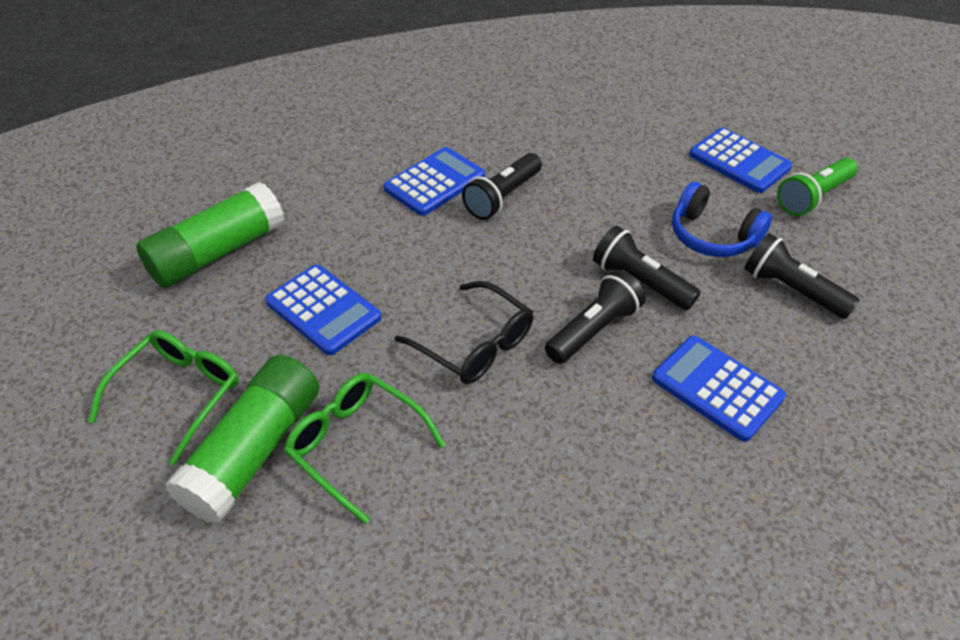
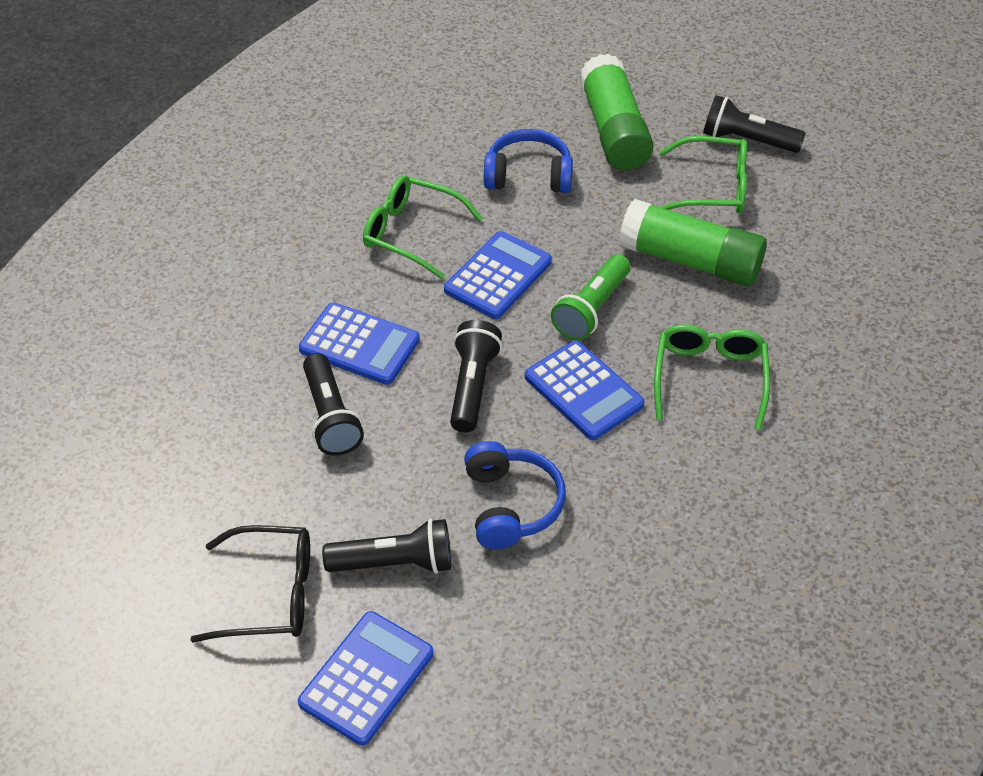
blue headphones: 1 -> 2
green glasses: 2 -> 3

